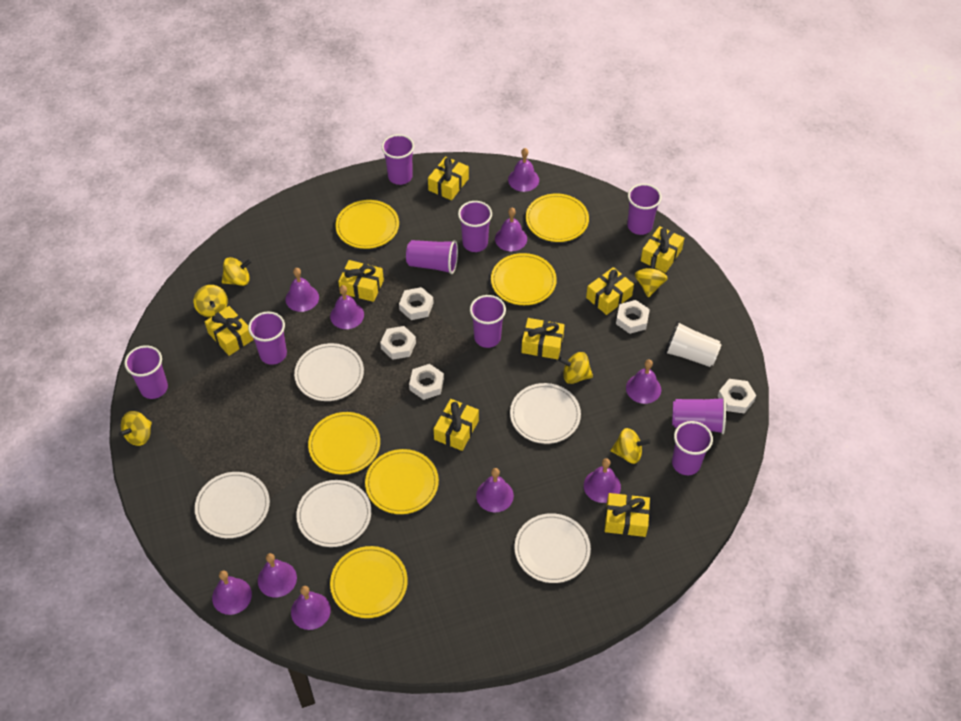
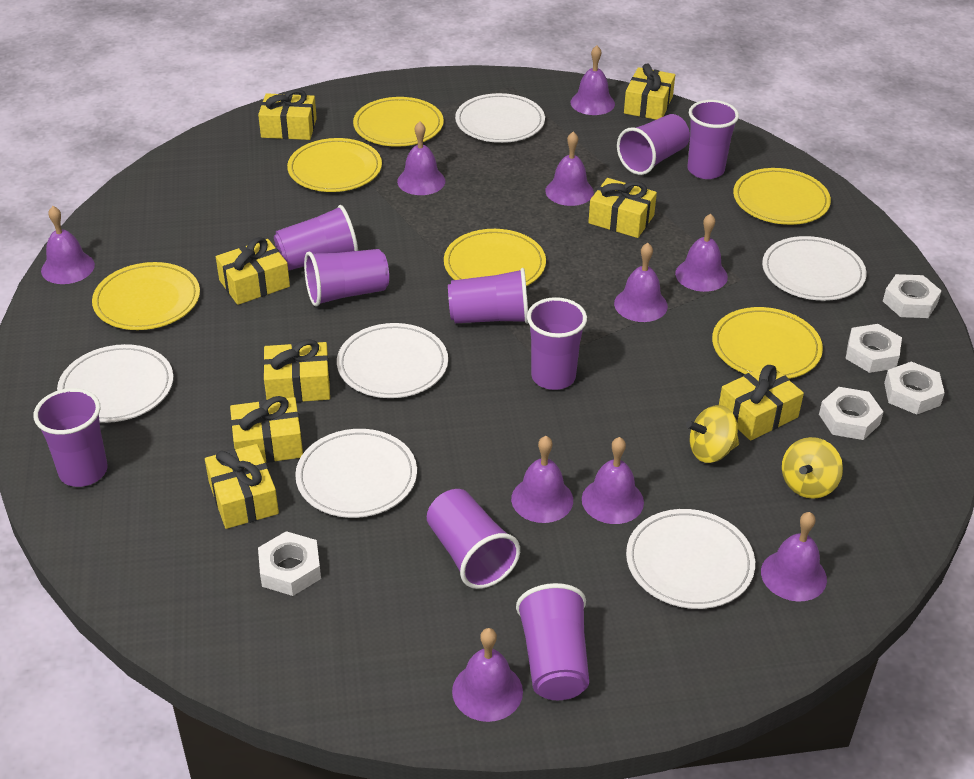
white cup: 1 -> 0
white plate: 5 -> 6
yellow spinning top: 6 -> 2

